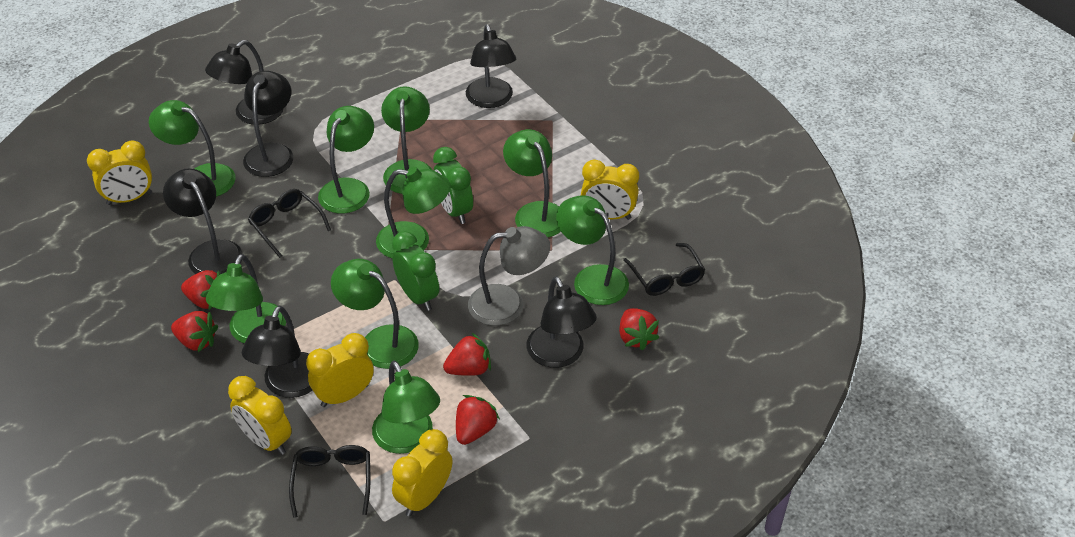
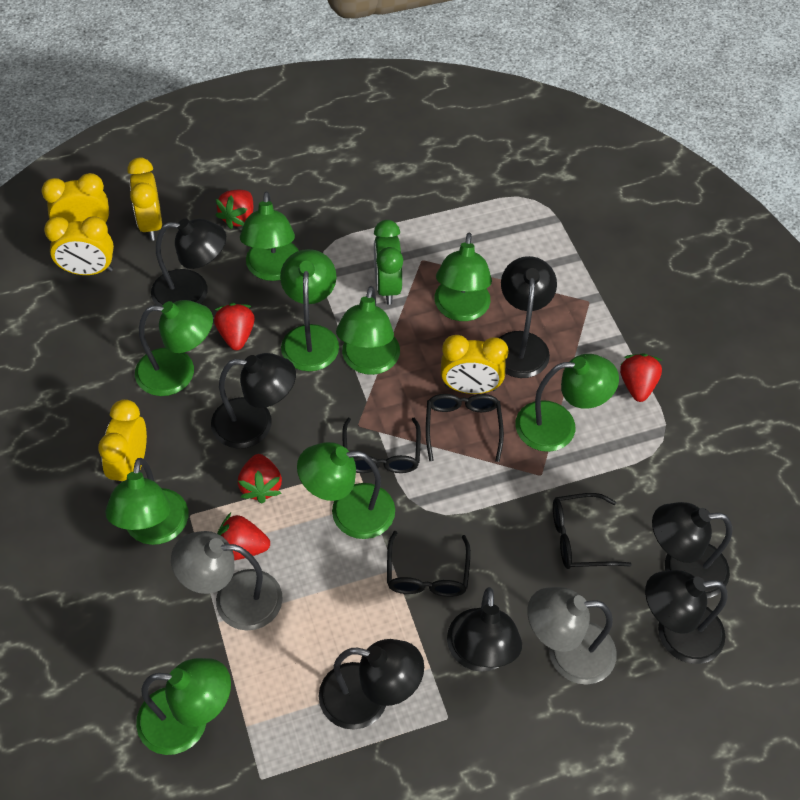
black glasses: 3 -> 4
black lamp: 6 -> 7
green clock: 2 -> 1
grey lamp: 1 -> 2

